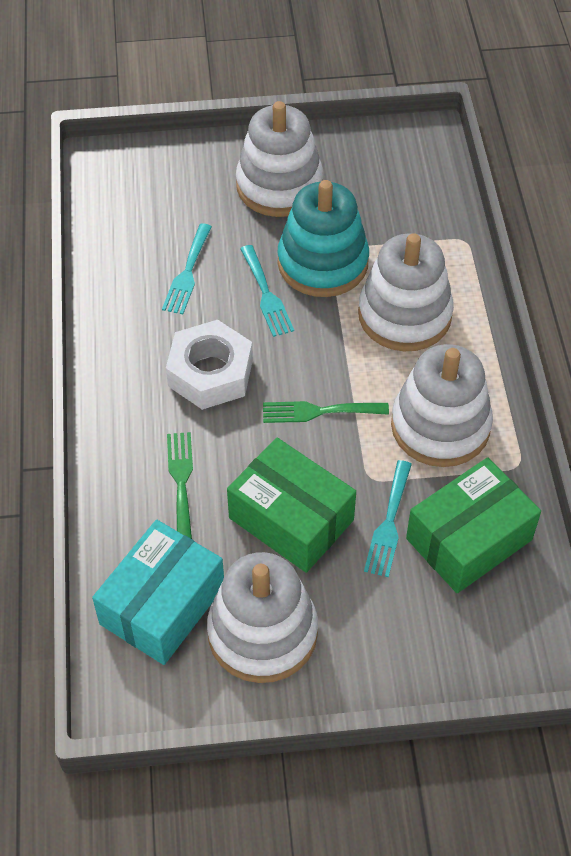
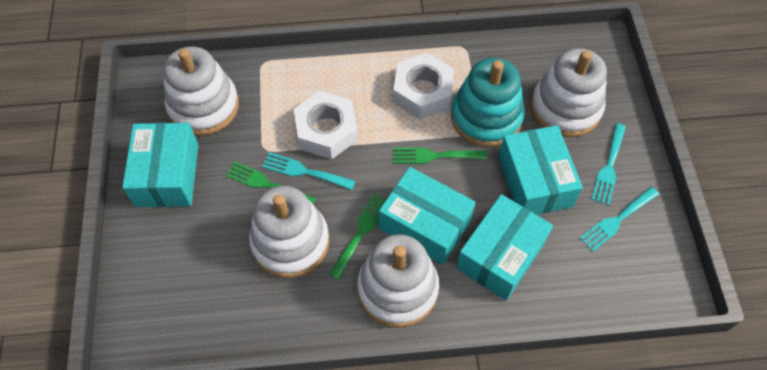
green box: 2 -> 0
green fork: 2 -> 3
turquoise box: 1 -> 4
white nut: 1 -> 2

